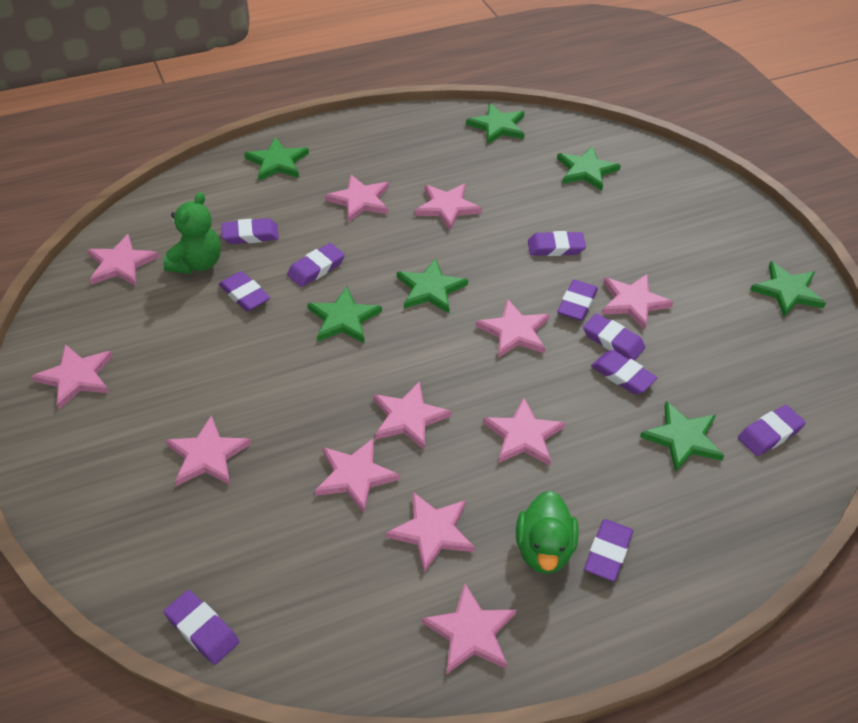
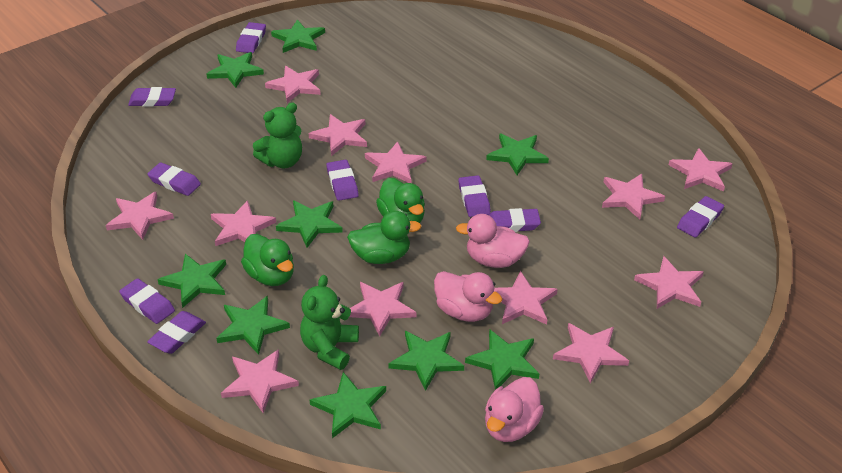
green duck: 1 -> 3
green star: 7 -> 9
green teddy bear: 1 -> 2
pink duck: 0 -> 3
purple eraser: 10 -> 9

